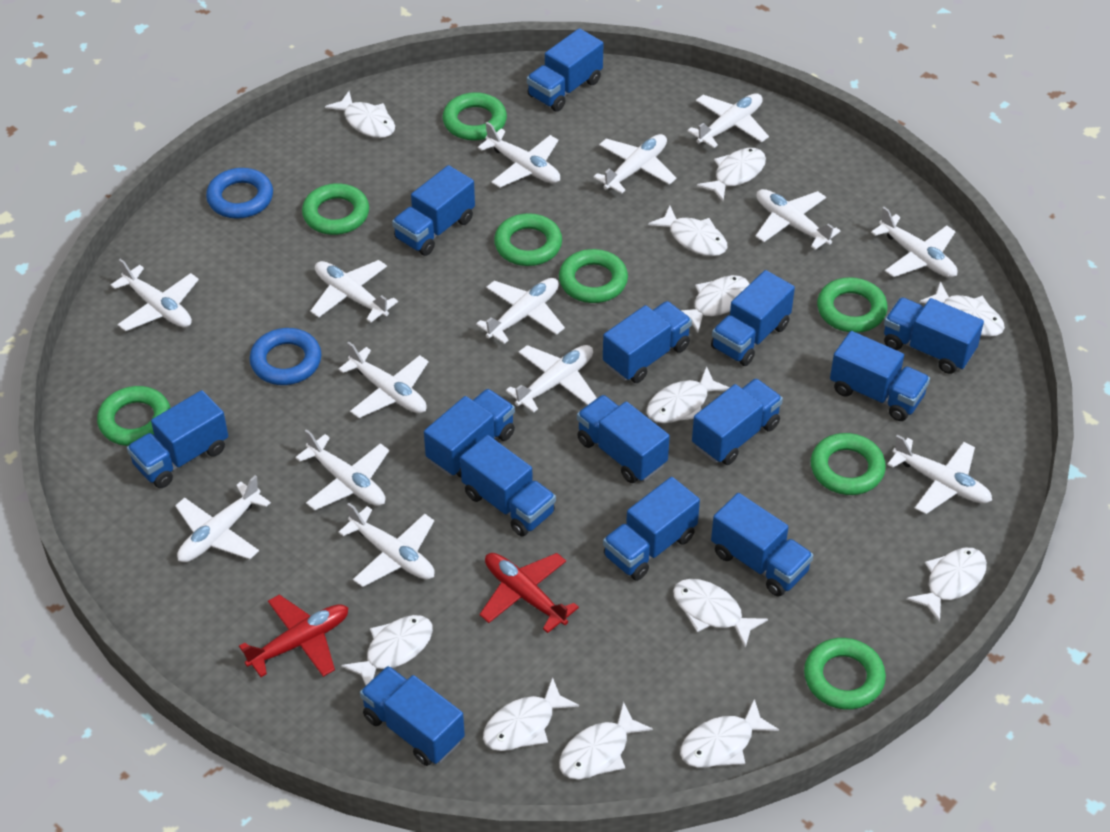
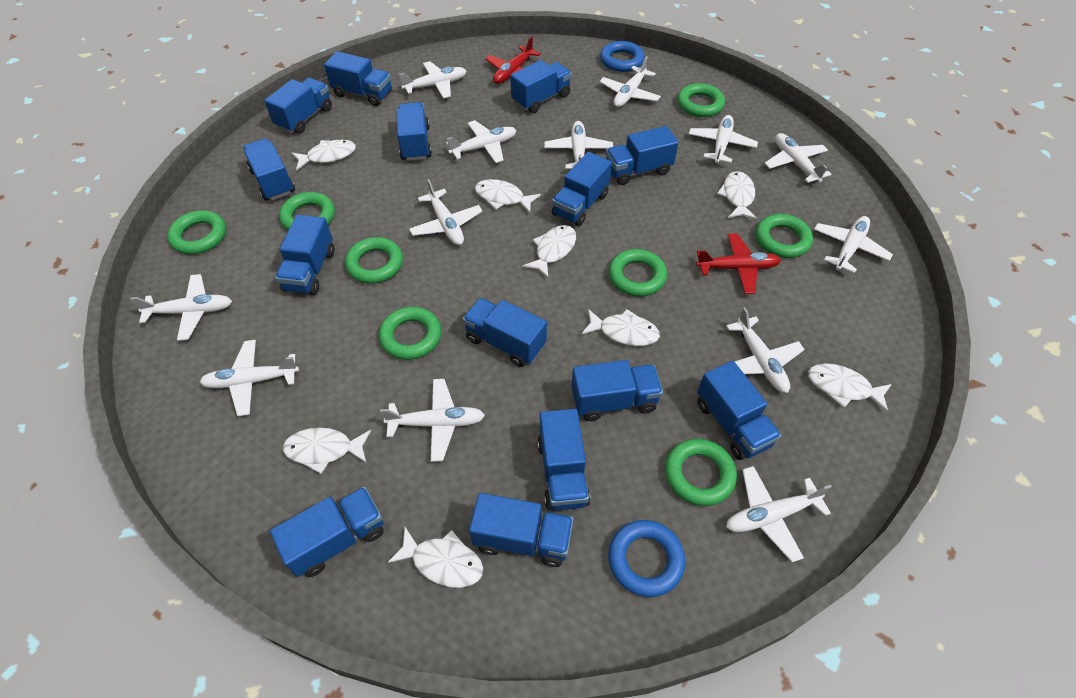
white fish: 12 -> 8
white plane: 14 -> 13

